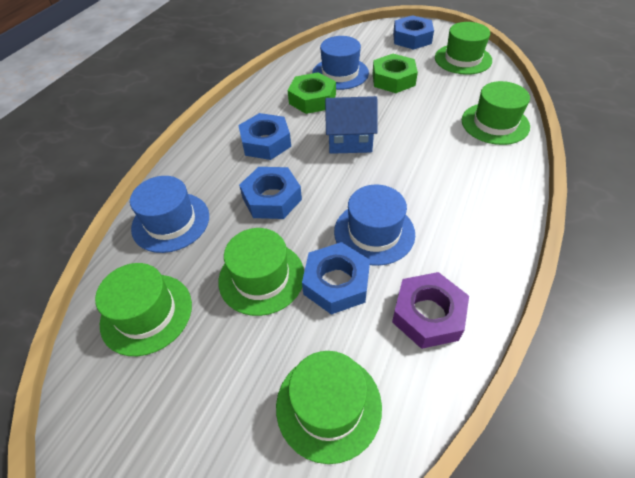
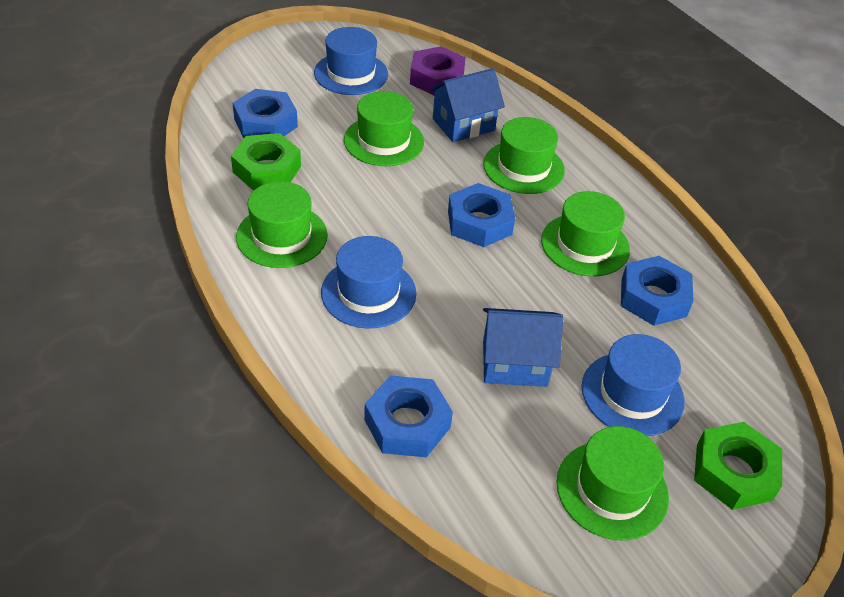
blue house: 1 -> 2

